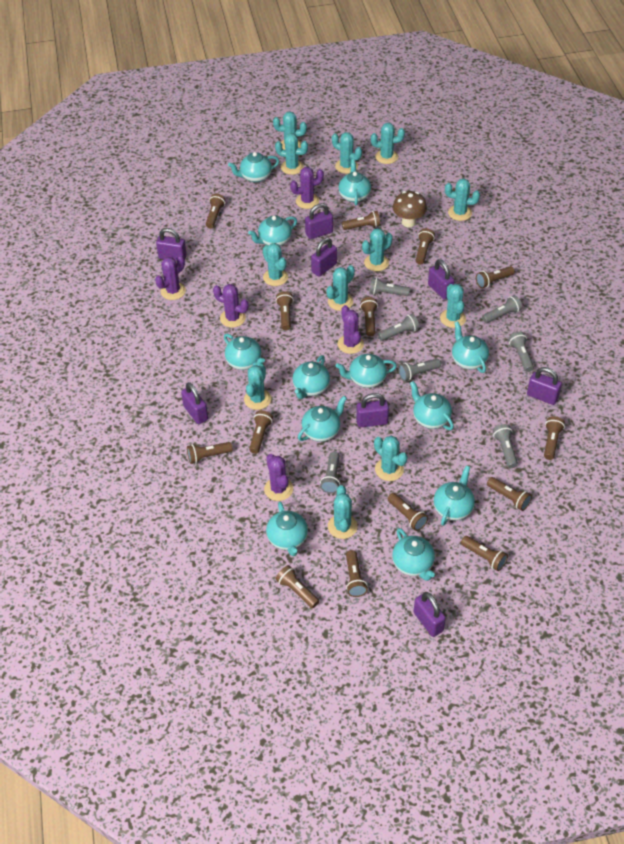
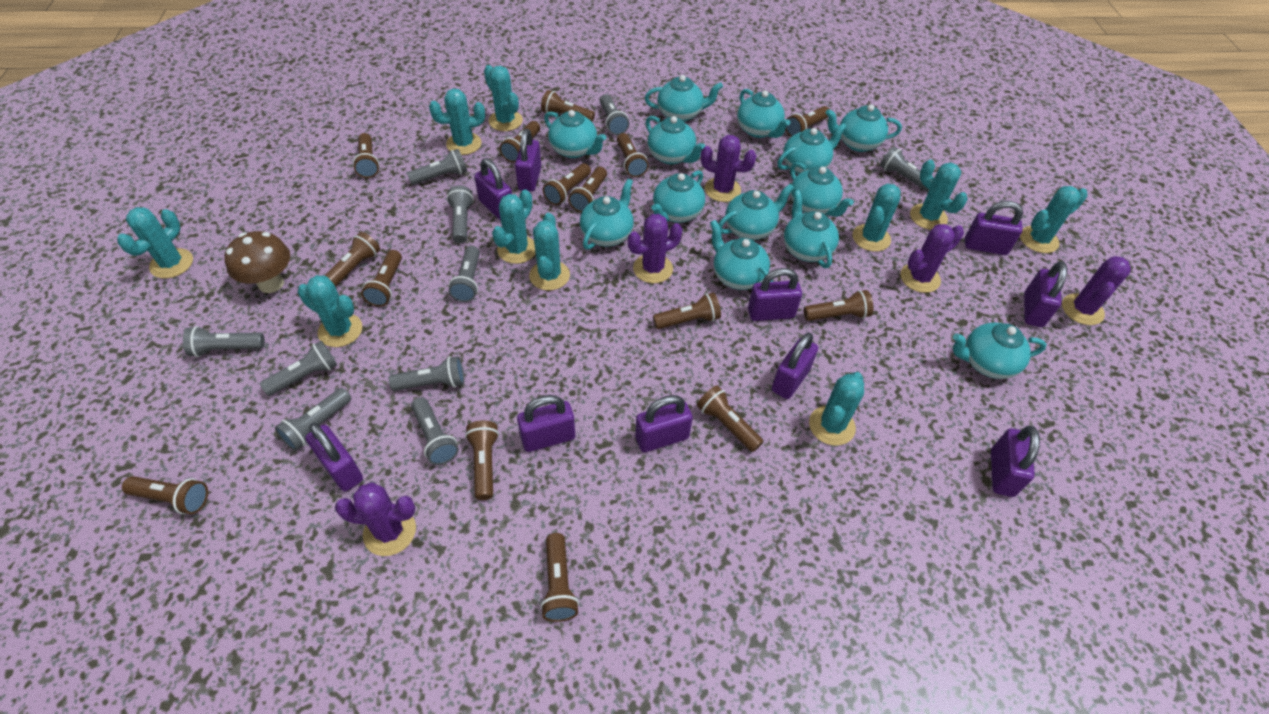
brown flashlight: 14 -> 15
grey flashlight: 7 -> 10
purple padlock: 8 -> 10
turquoise cactus: 12 -> 10
turquoise teapot: 12 -> 13

